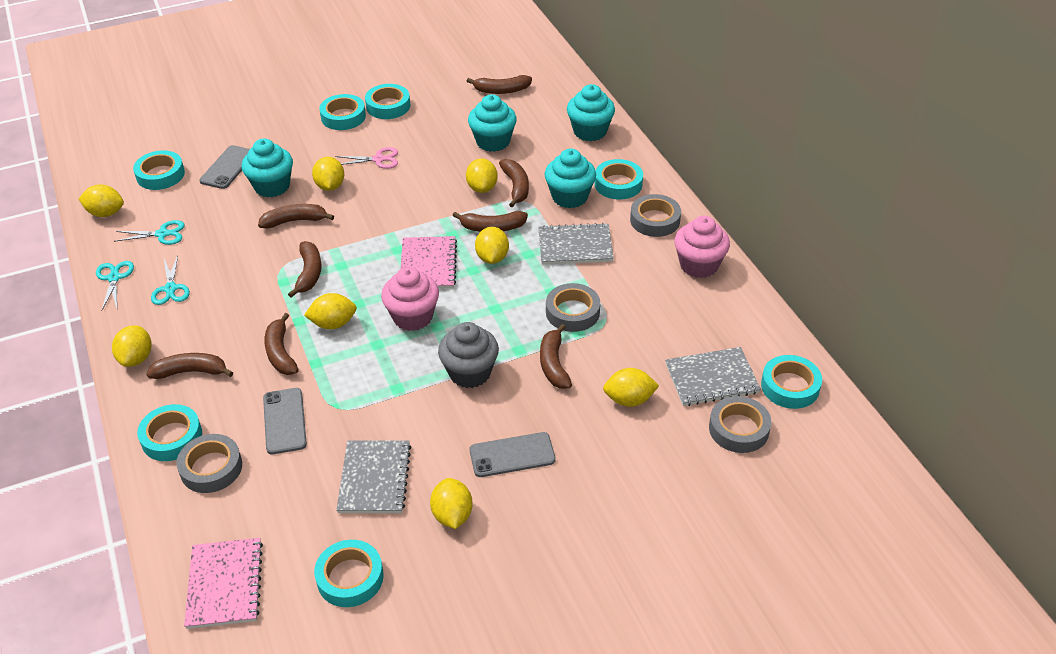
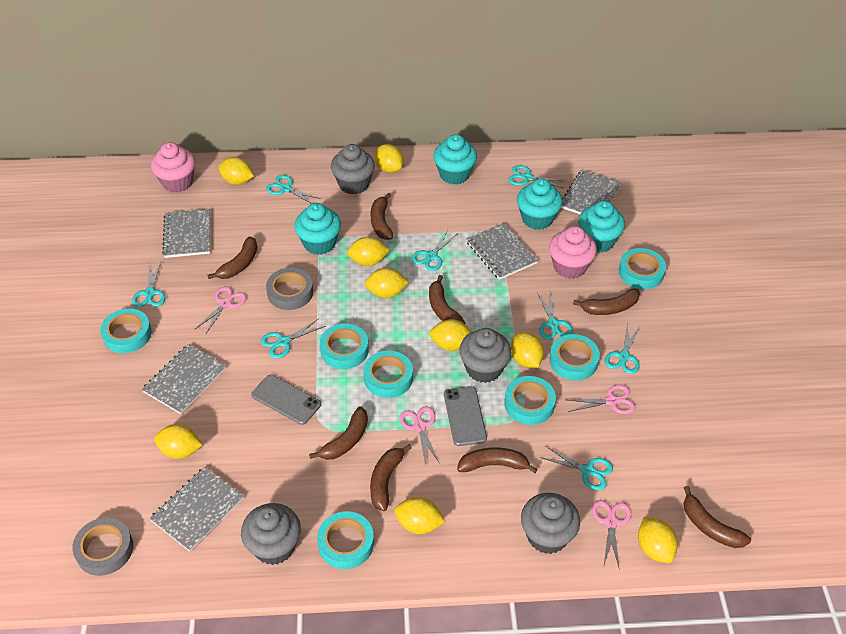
grey cupcake: 1 -> 4
grey notebook: 3 -> 5
grey phone: 3 -> 2
grey tape: 4 -> 2
pink notebook: 2 -> 0
pink scissors: 1 -> 4
turquoise scissors: 3 -> 8
yellow lemon: 8 -> 9

